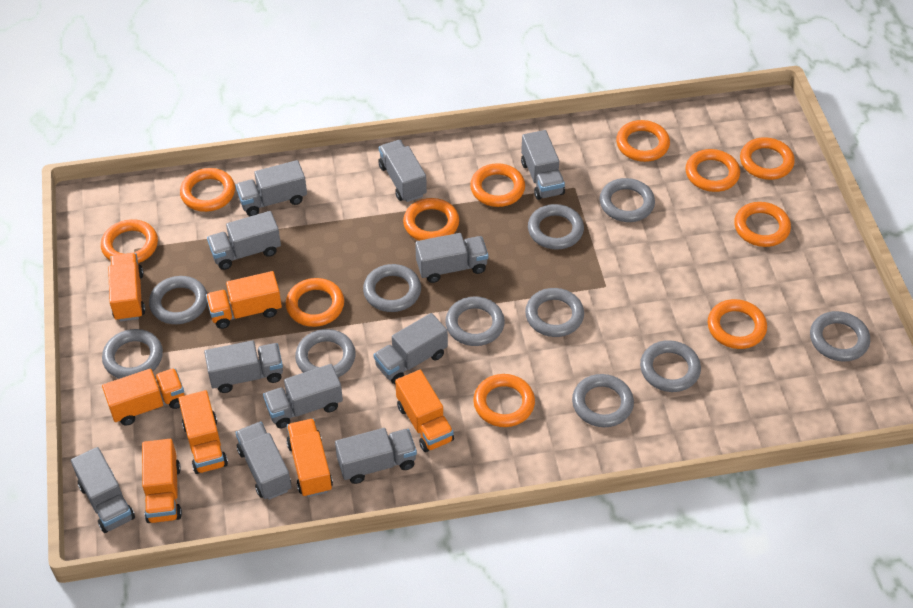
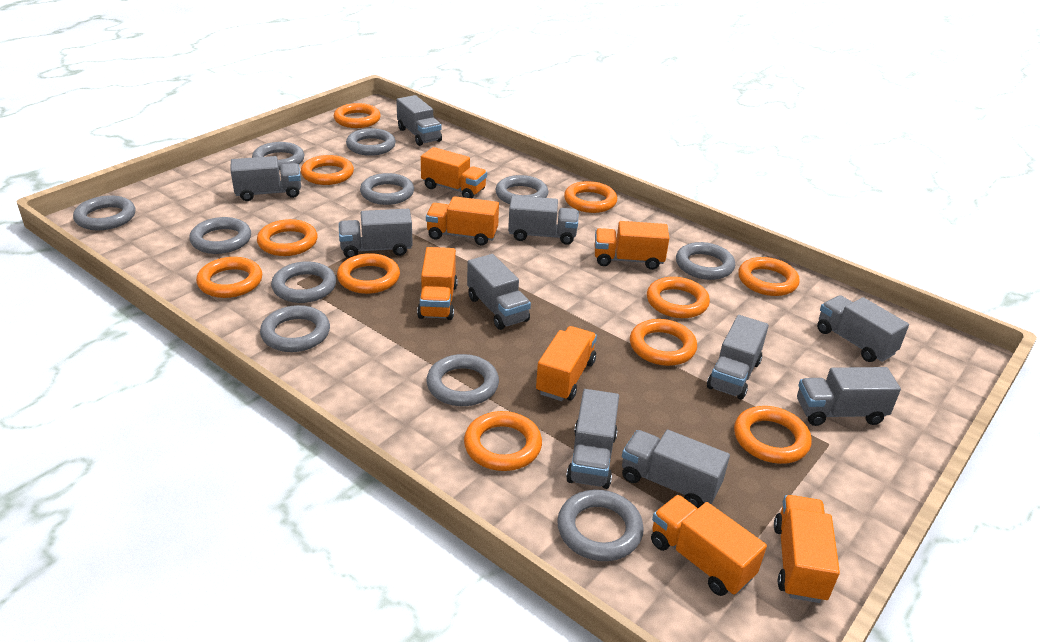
grey truck: 11 -> 10

